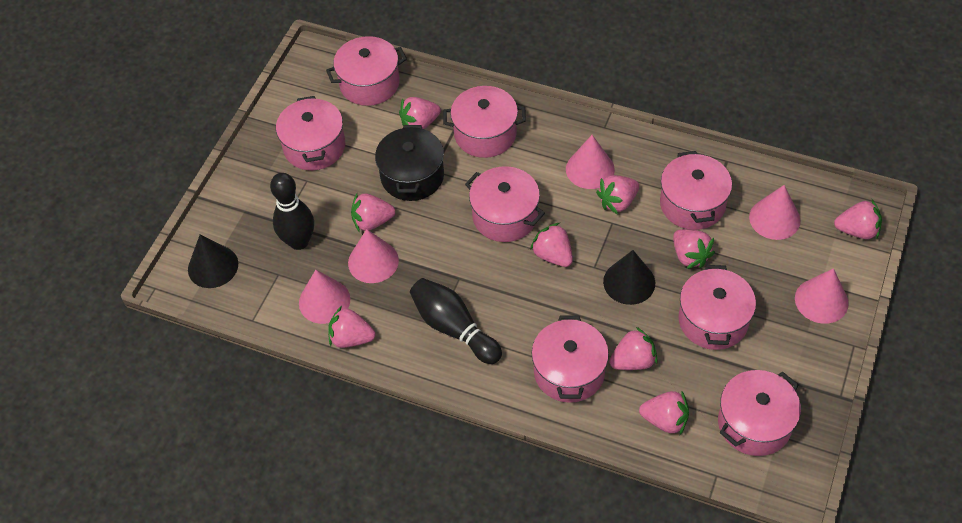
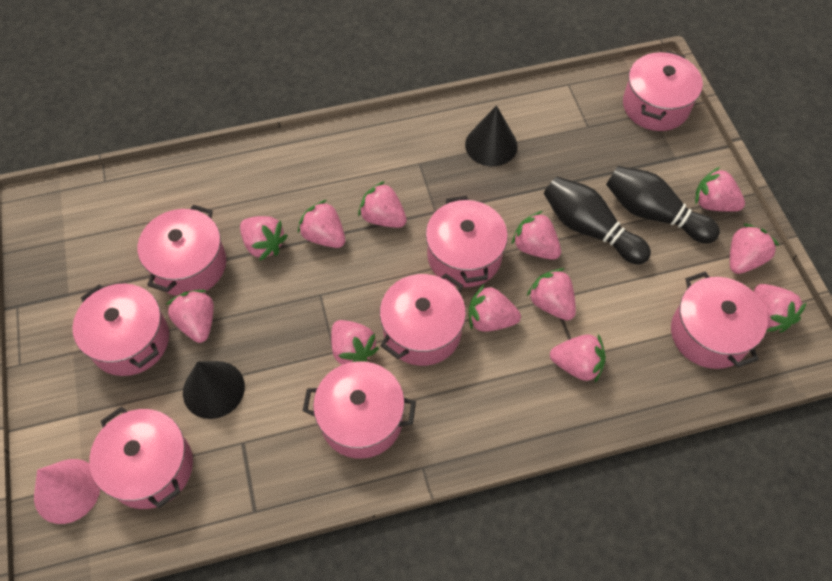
black pot: 1 -> 0
pink cone: 5 -> 1
pink strawberry: 9 -> 12

